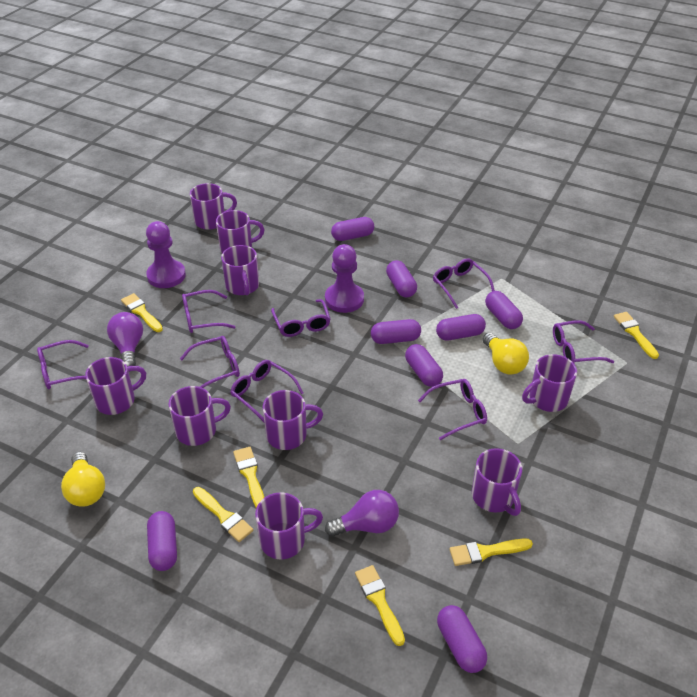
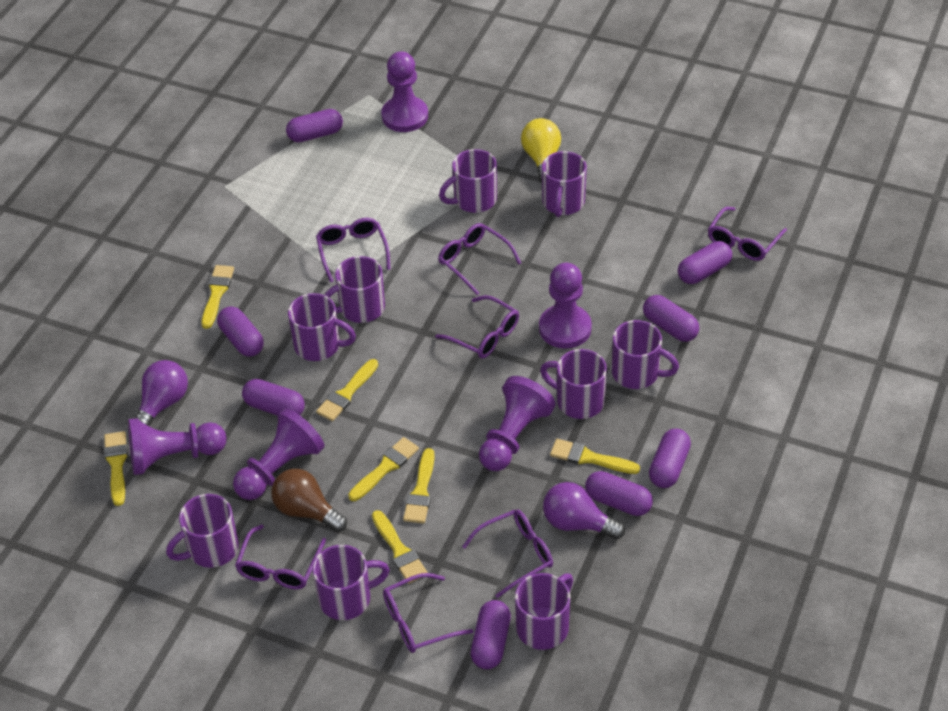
brown light bulb: 0 -> 1
purple glasses: 8 -> 7
purple pawn: 2 -> 5
yellow brush: 6 -> 7
yellow light bulb: 2 -> 1

